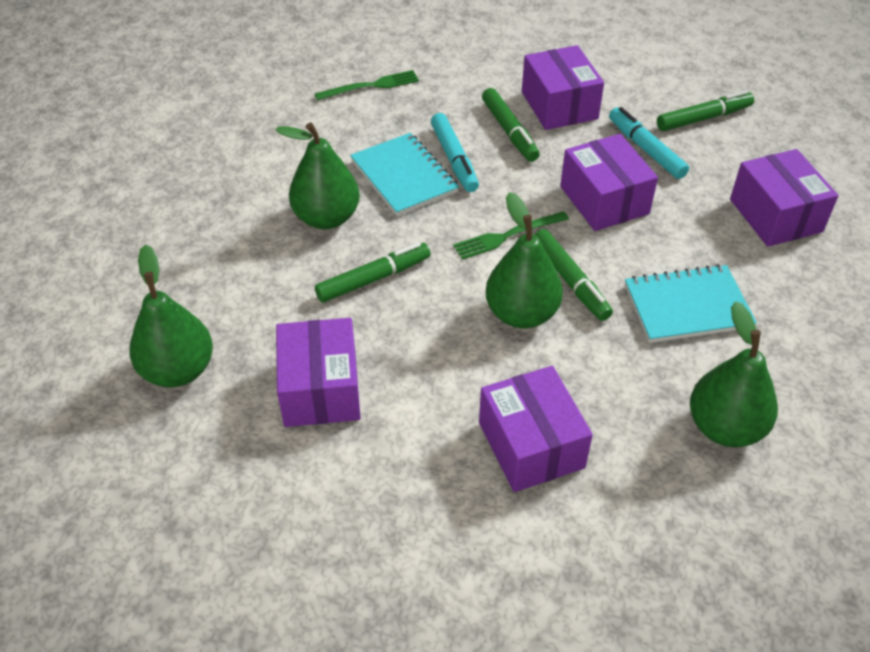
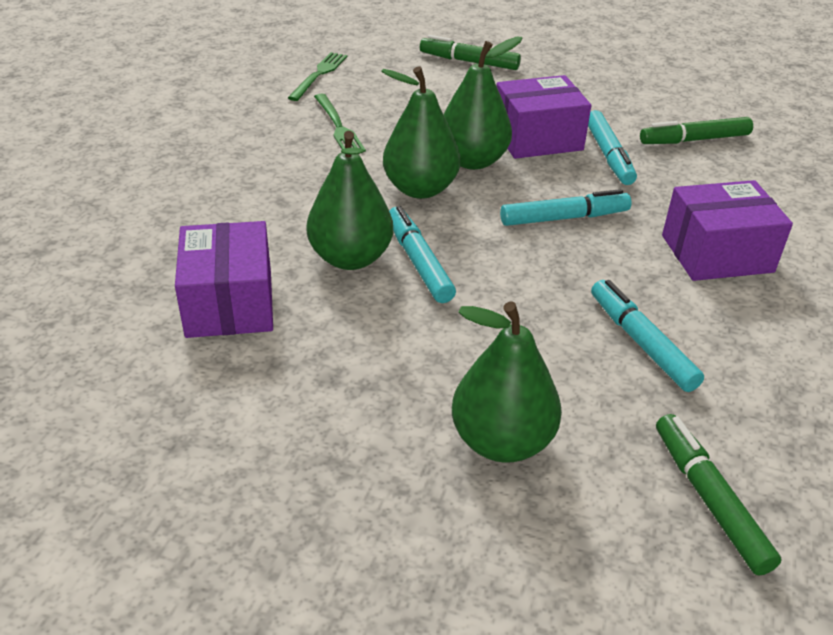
green marker: 4 -> 3
purple box: 5 -> 3
turquoise marker: 2 -> 4
turquoise notebook: 2 -> 0

